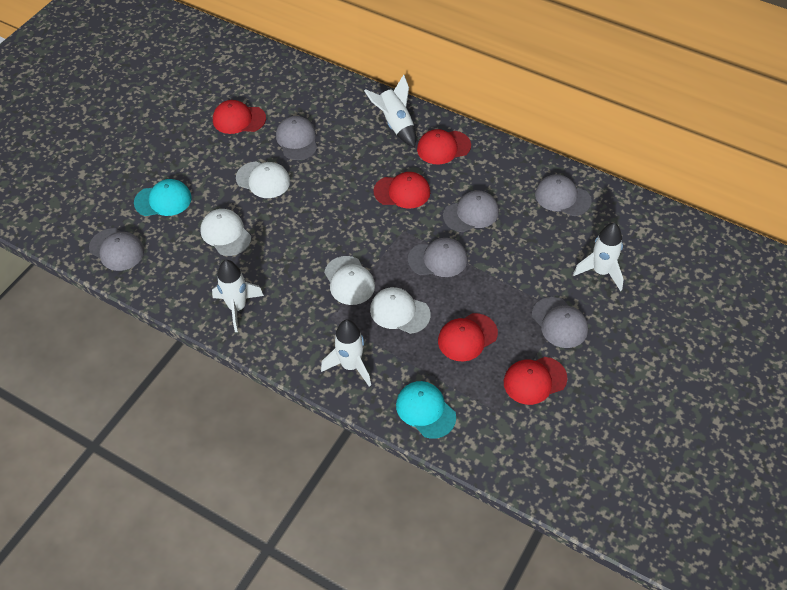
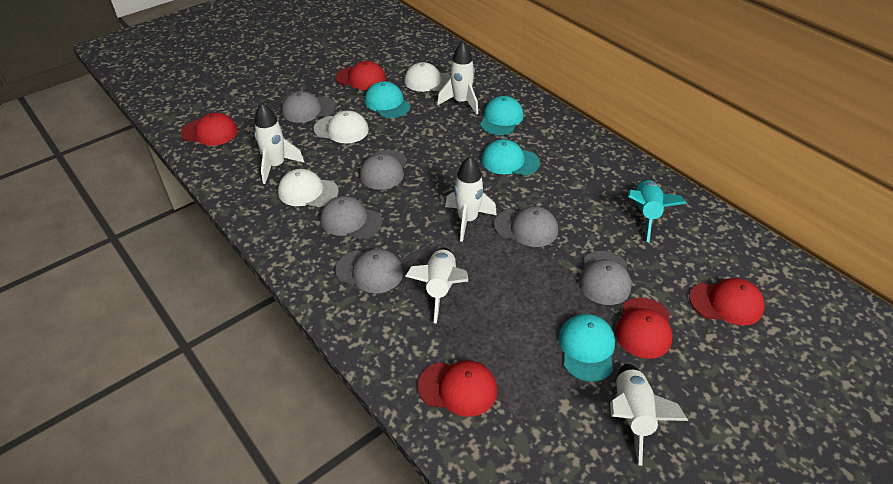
turquoise cap: 2 -> 4
turquoise rocket: 0 -> 1
white cap: 4 -> 3
white rocket: 4 -> 5

